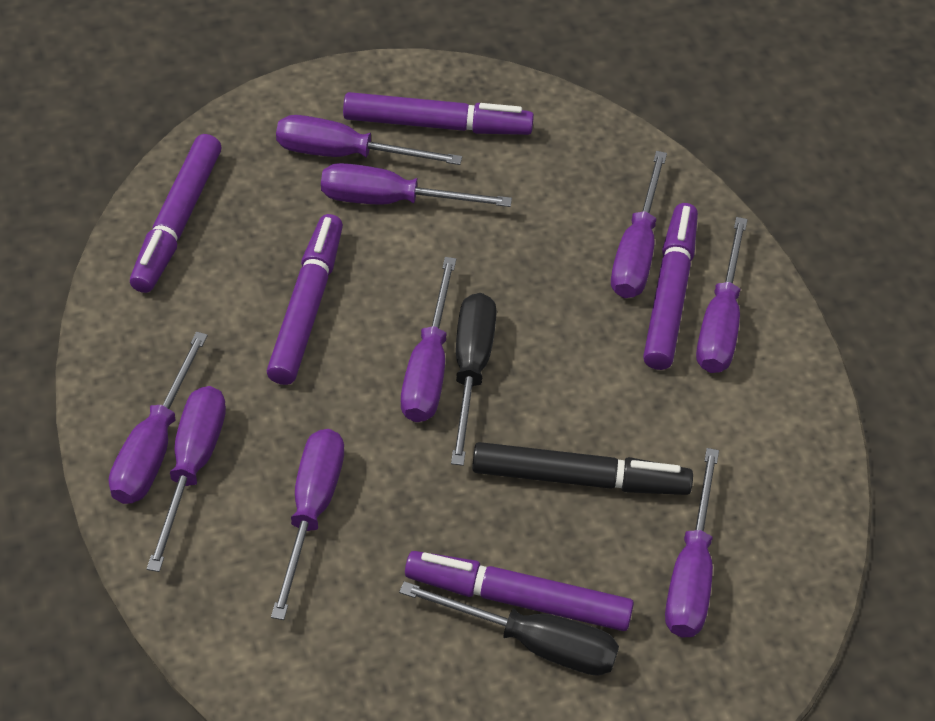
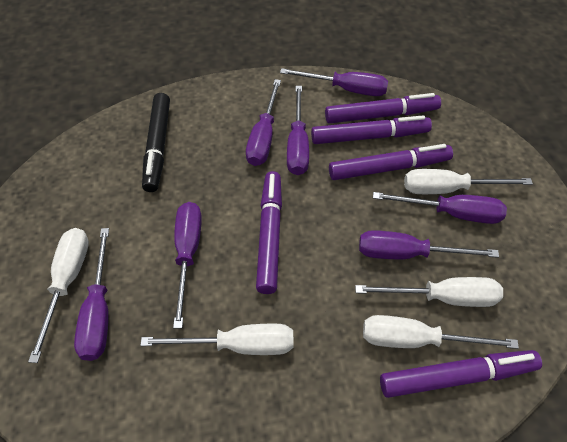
black screwdriver: 2 -> 0
purple screwdriver: 9 -> 7
white screwdriver: 0 -> 5

